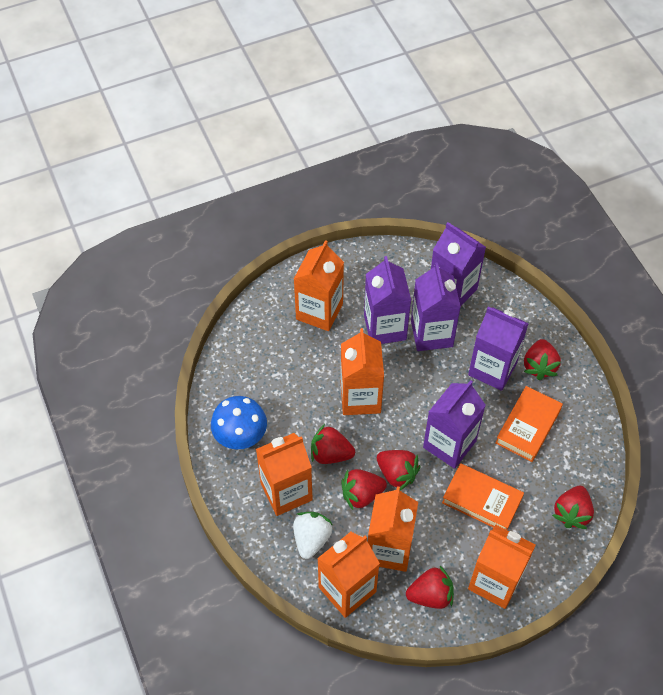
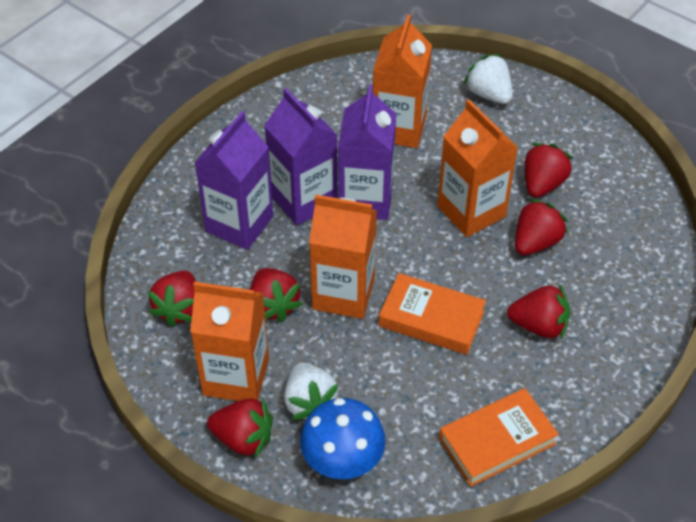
orange carton: 6 -> 4
purple carton: 5 -> 3
white strawberry: 1 -> 2

